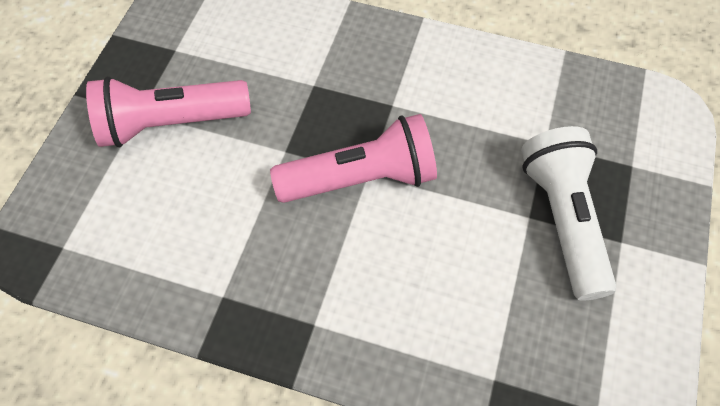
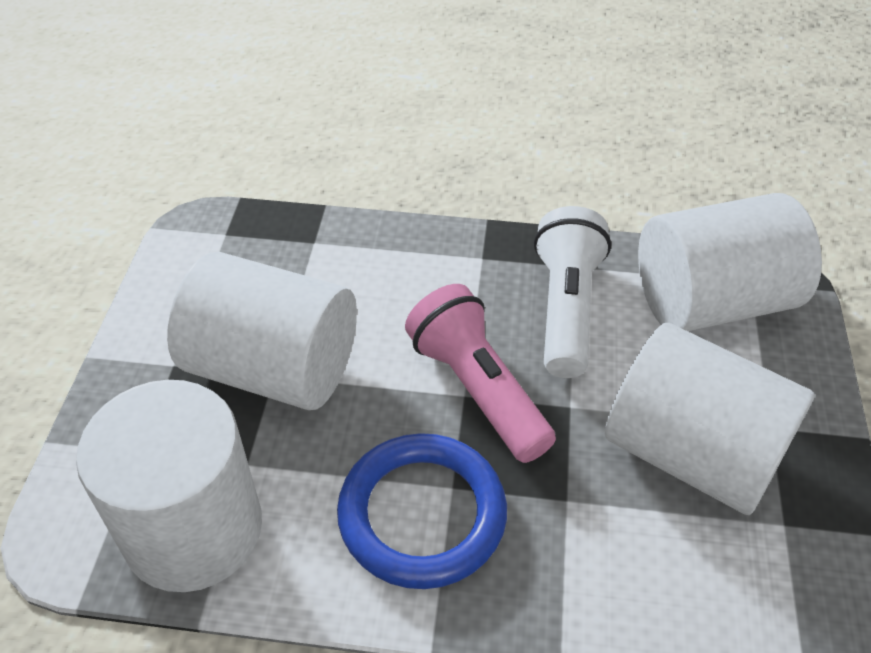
blue ring: 0 -> 1
pink flashlight: 2 -> 1
white cylinder: 0 -> 4

